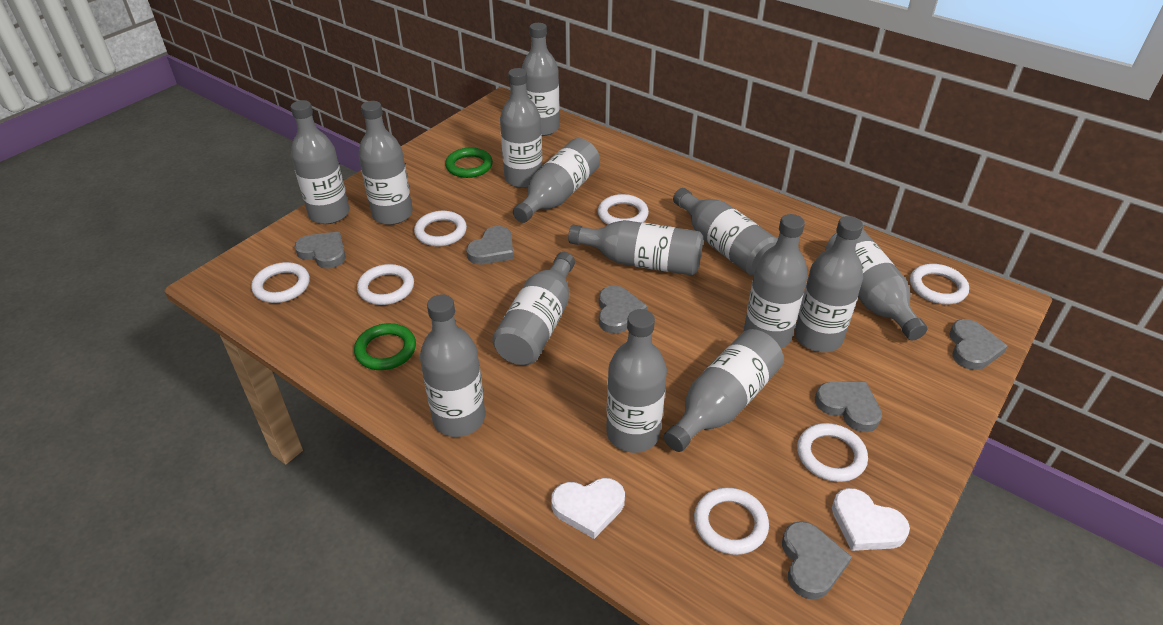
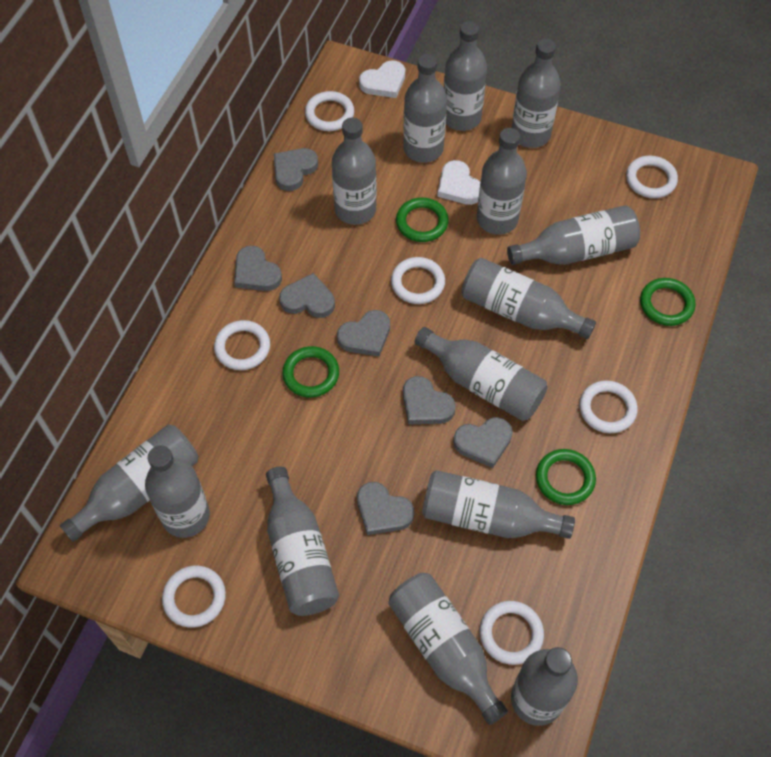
green ring: 2 -> 4
grey heart: 6 -> 7

